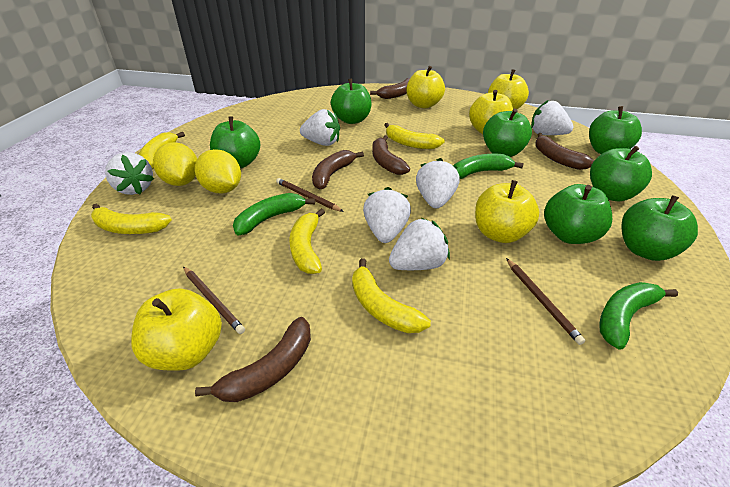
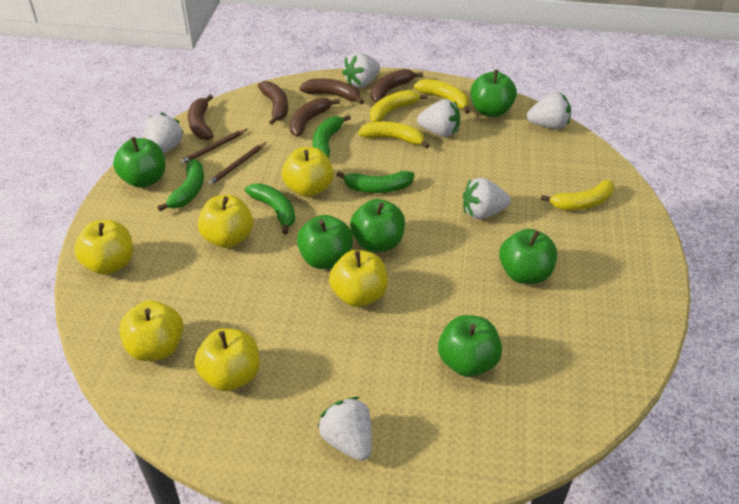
brown pencil: 3 -> 2
green apple: 7 -> 6
green banana: 3 -> 4
yellow apple: 5 -> 6
yellow banana: 5 -> 4
yellow lemon: 2 -> 0

